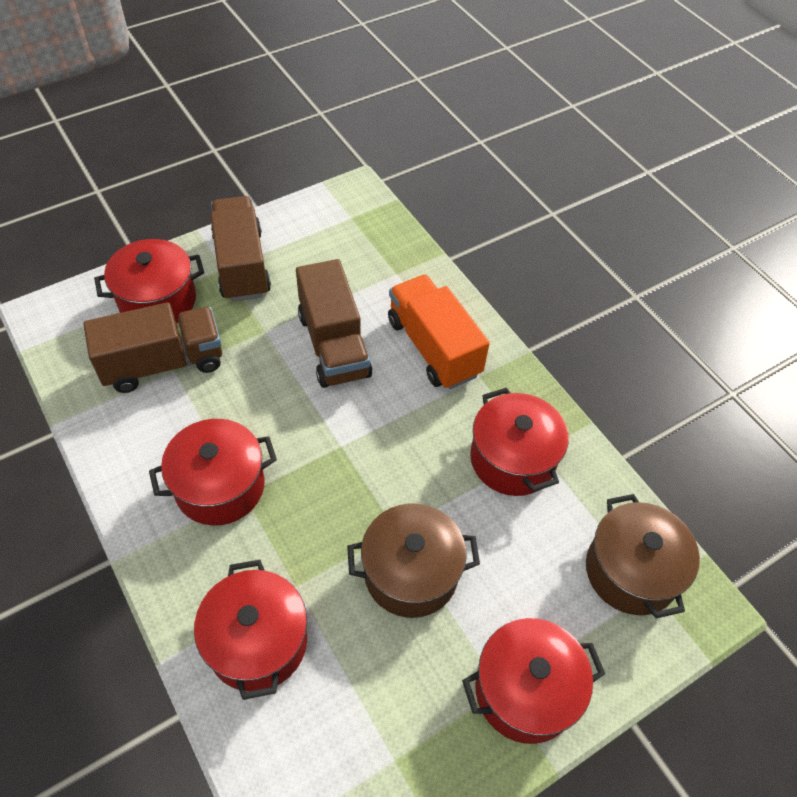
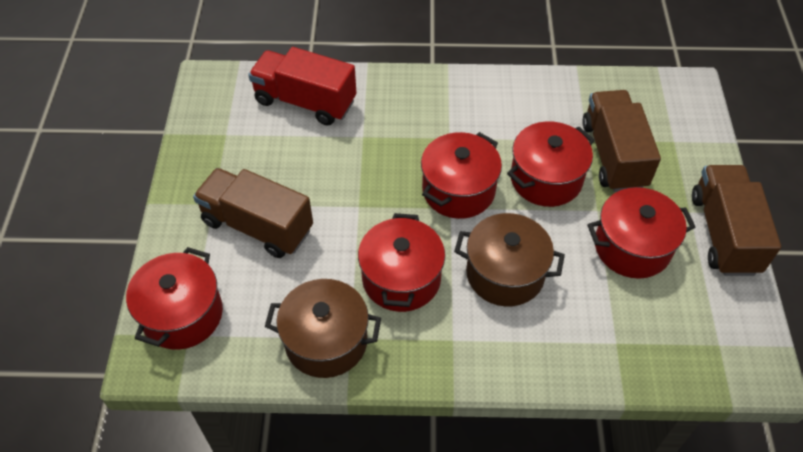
orange truck: 1 -> 0
red truck: 0 -> 1

